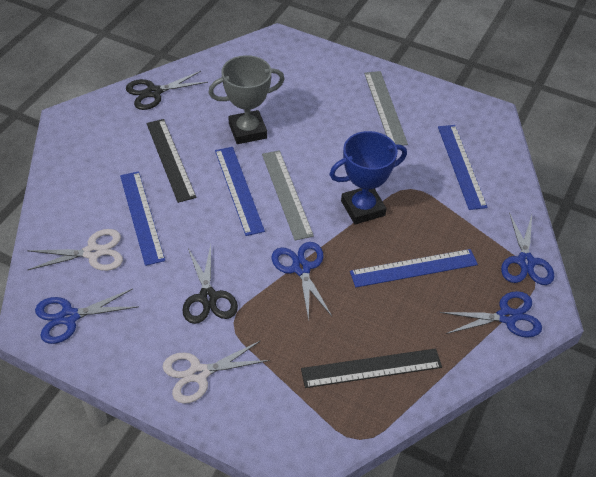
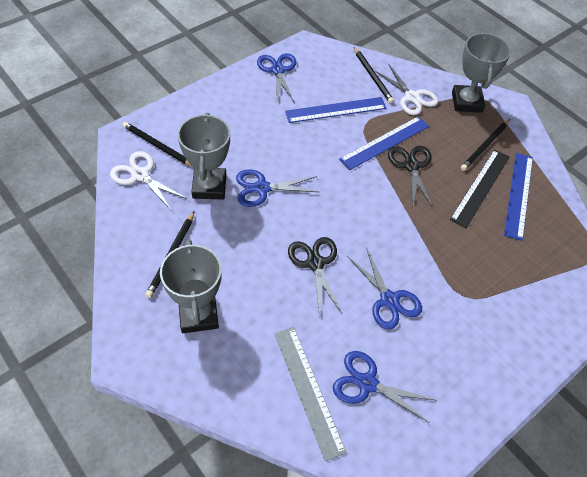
black pencil: 0 -> 4
black ruler: 2 -> 1
blue ruler: 4 -> 3
blue trophy: 1 -> 0
grey ruler: 2 -> 1
grey trophy: 1 -> 3

